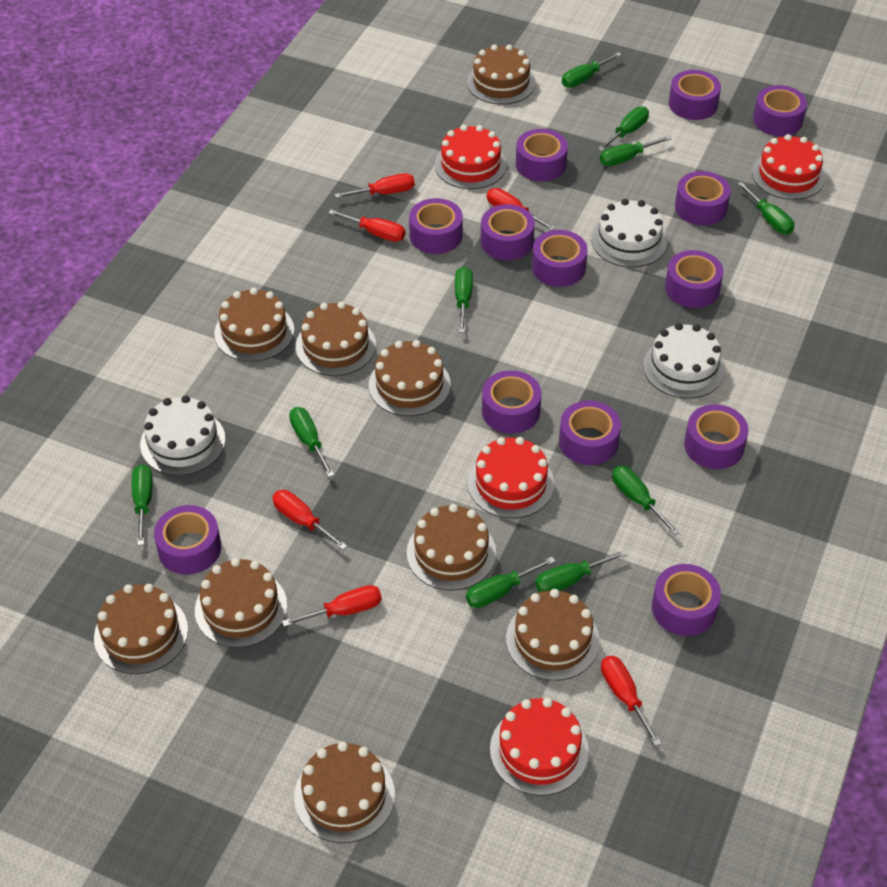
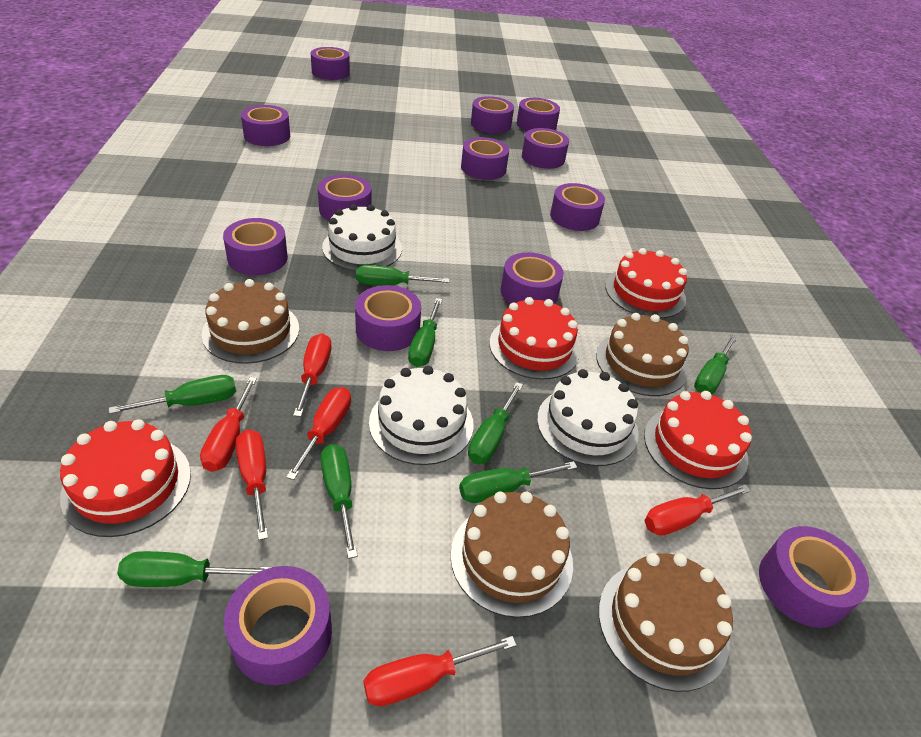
brown cake: 9 -> 4
green screwdriver: 10 -> 8

